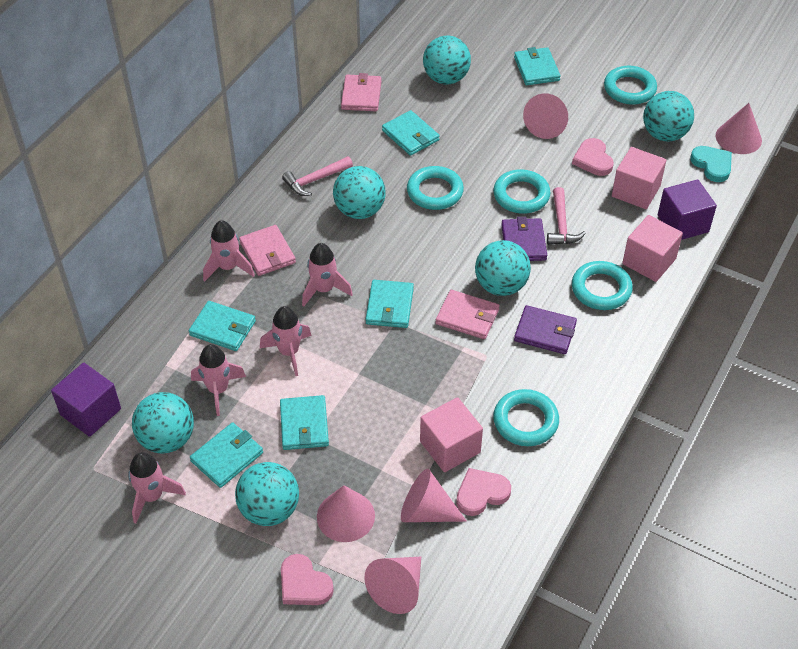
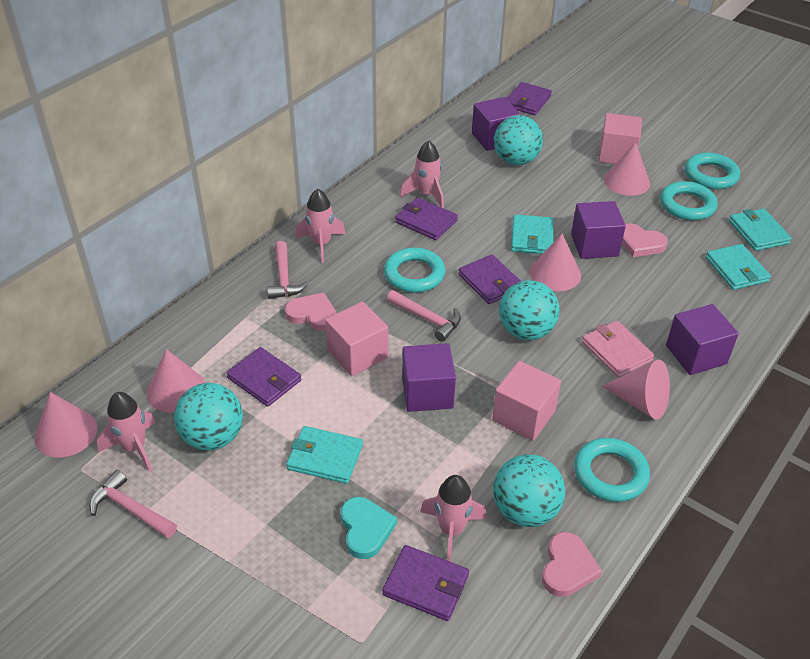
pink hammer: 2 -> 3
pink rocket: 5 -> 4
pink wallet: 3 -> 1
purple cube: 2 -> 4
purple wallet: 2 -> 5
turquoise ball: 6 -> 4
turquoise ring: 5 -> 4
turquoise wallet: 6 -> 4

